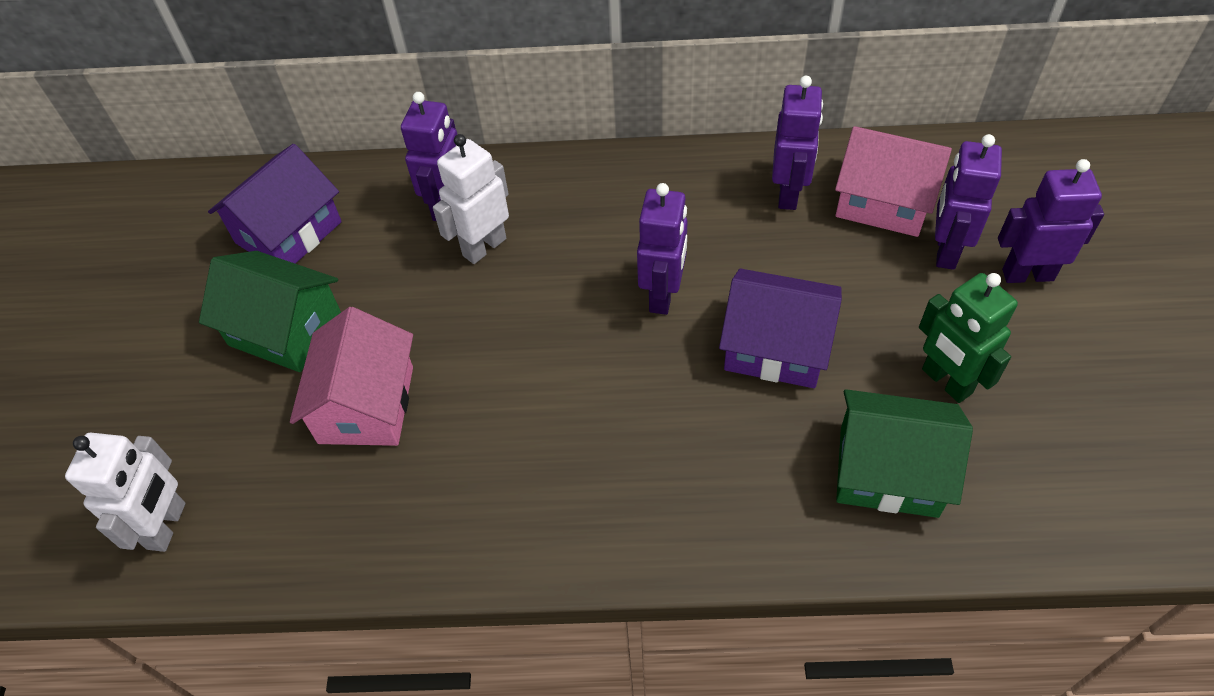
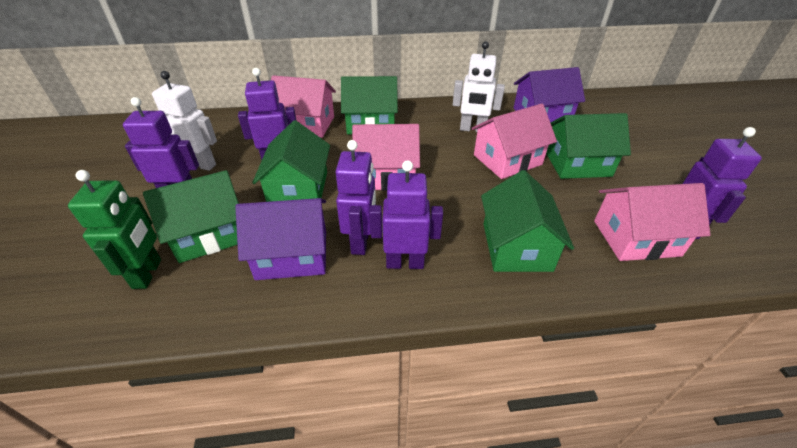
green house: 2 -> 5
pink house: 2 -> 4

